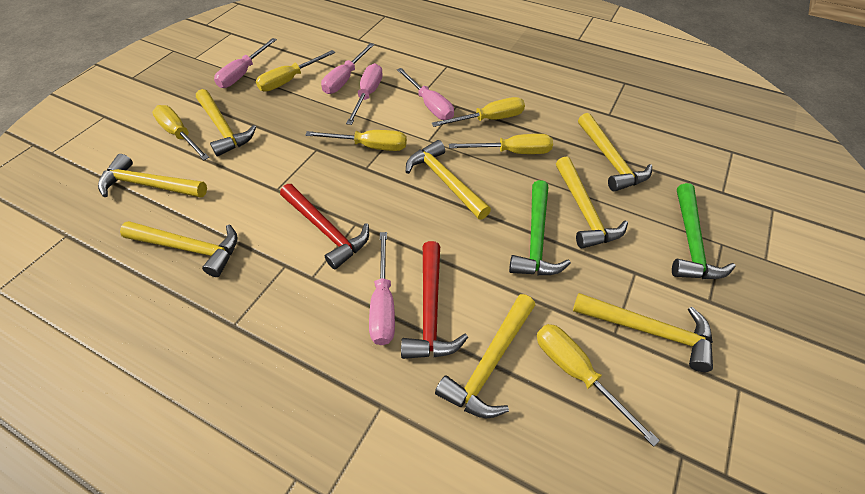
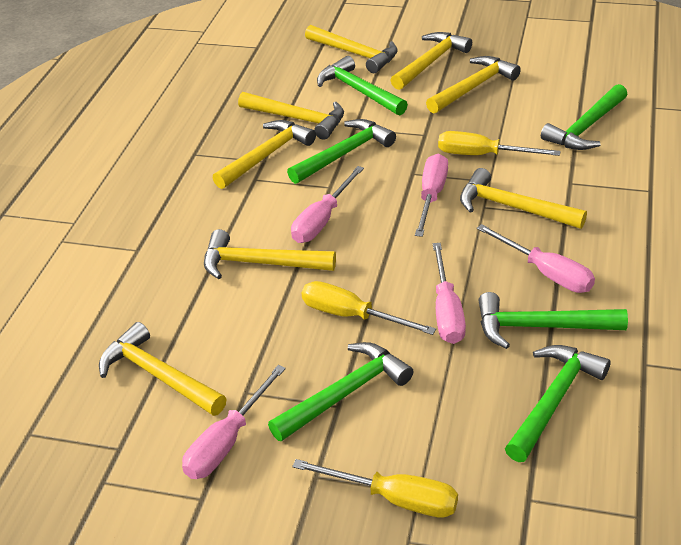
green hammer: 2 -> 6
red hammer: 2 -> 0
yellow screwdriver: 6 -> 3

